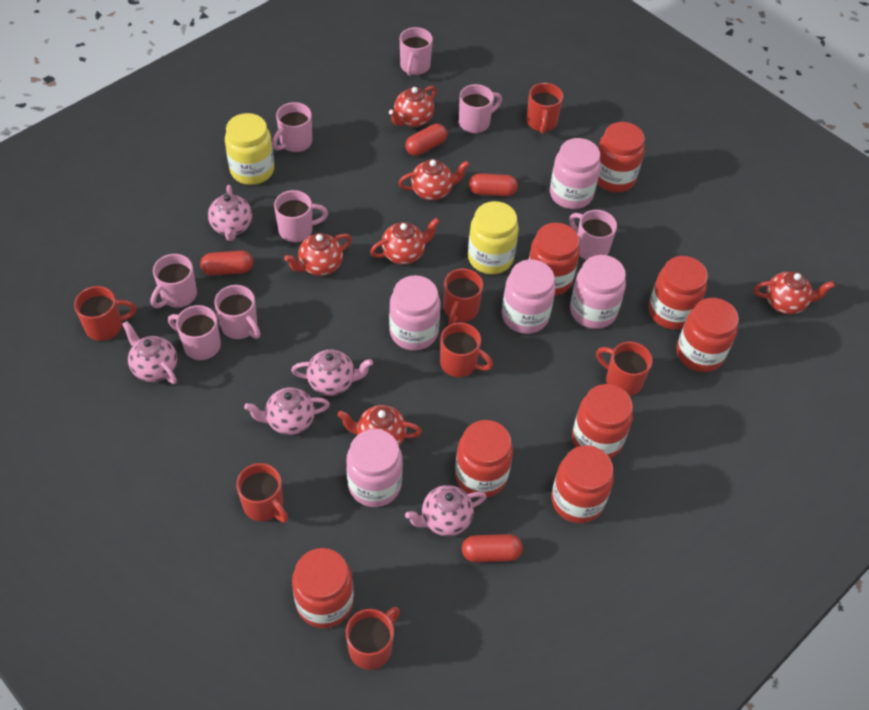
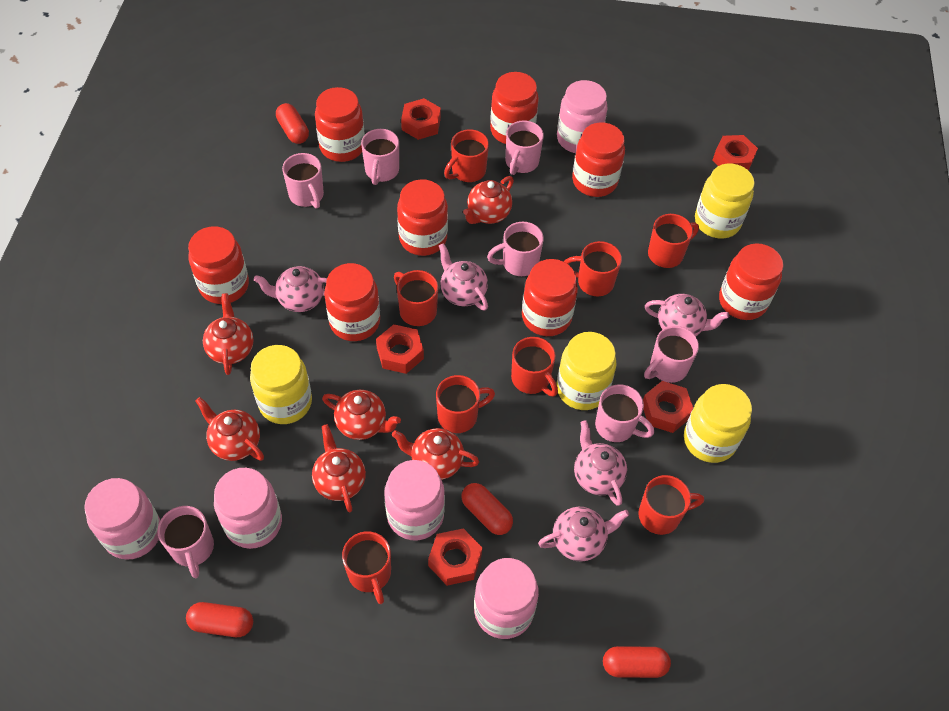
pink mug: 8 -> 7
red mug: 7 -> 8
red nut: 0 -> 5
yellow jar: 2 -> 4

